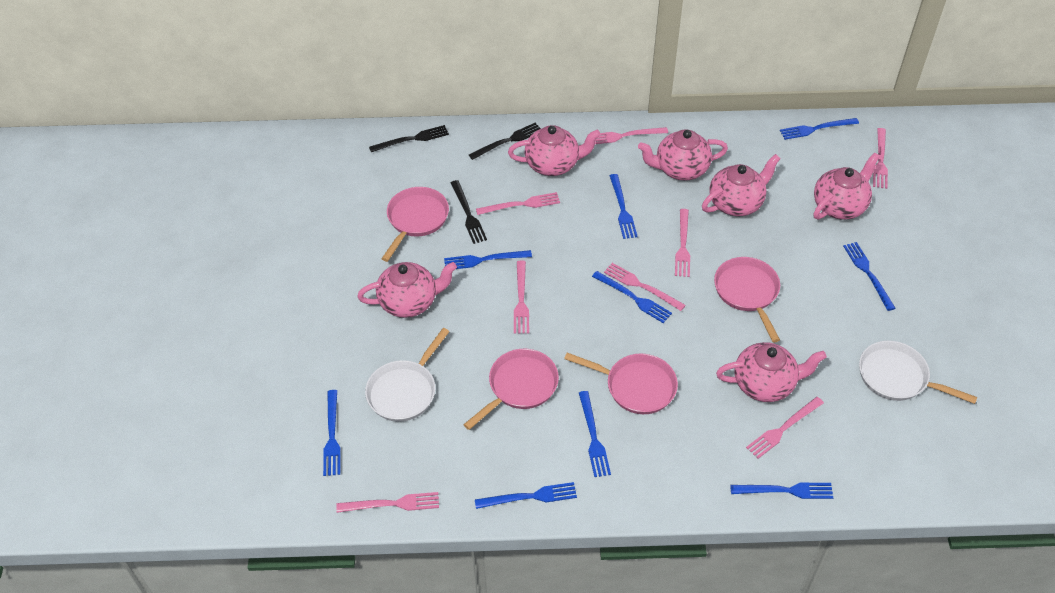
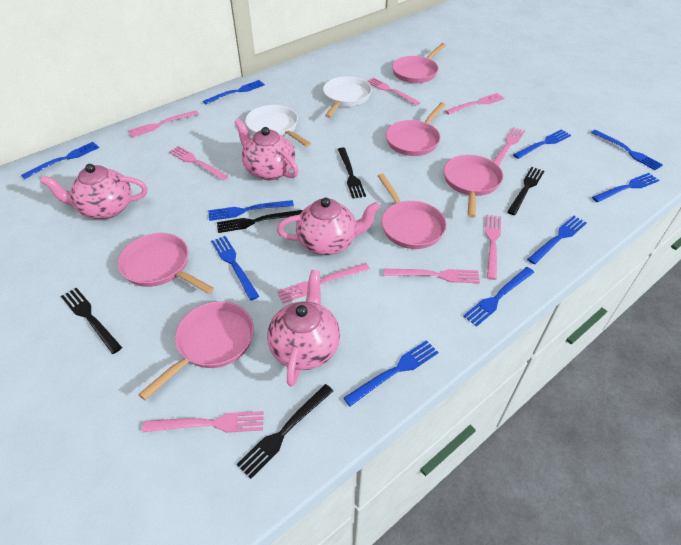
black fork: 3 -> 5
blue fork: 9 -> 10
pink fork: 8 -> 9
pink pan: 4 -> 6
pink teapot: 6 -> 4

